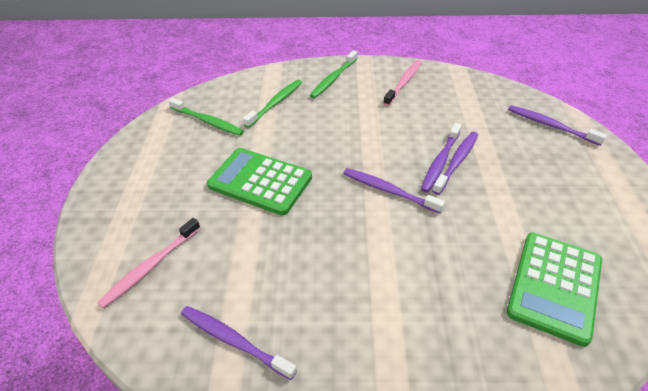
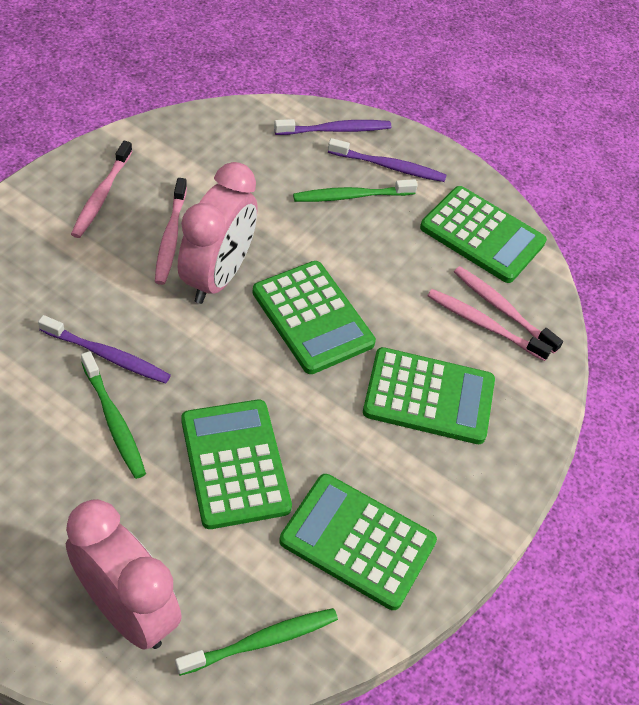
green calculator: 2 -> 5
pink clock: 0 -> 2
pink toothbrush: 2 -> 4
purple toothbrush: 5 -> 3

